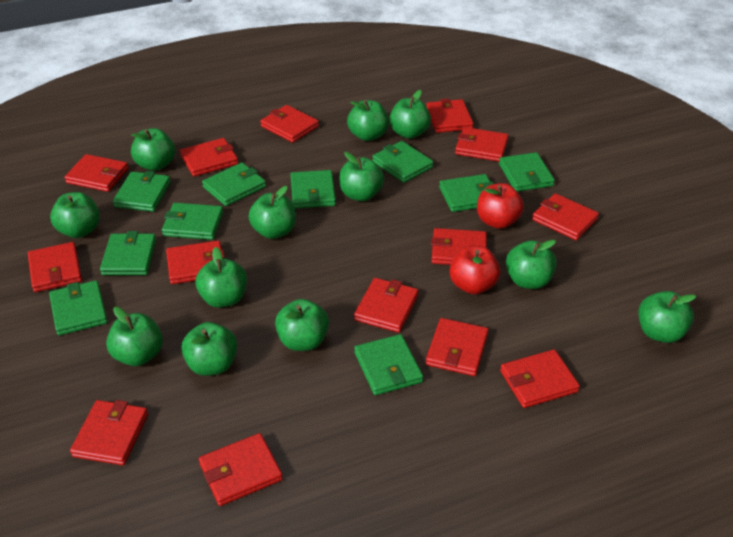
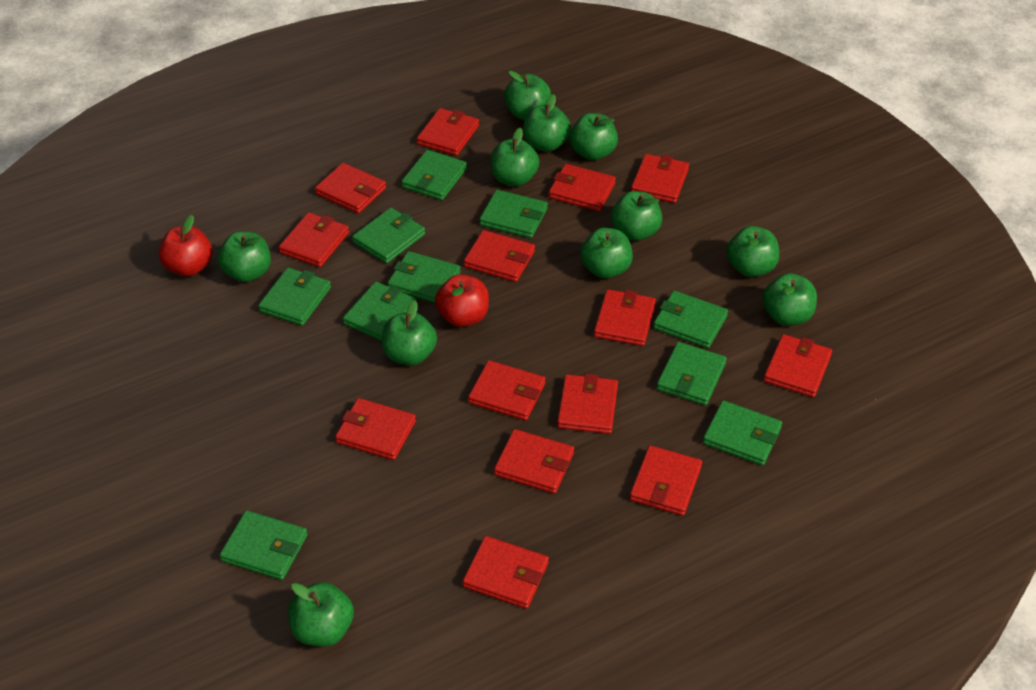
green apple: 12 -> 11

